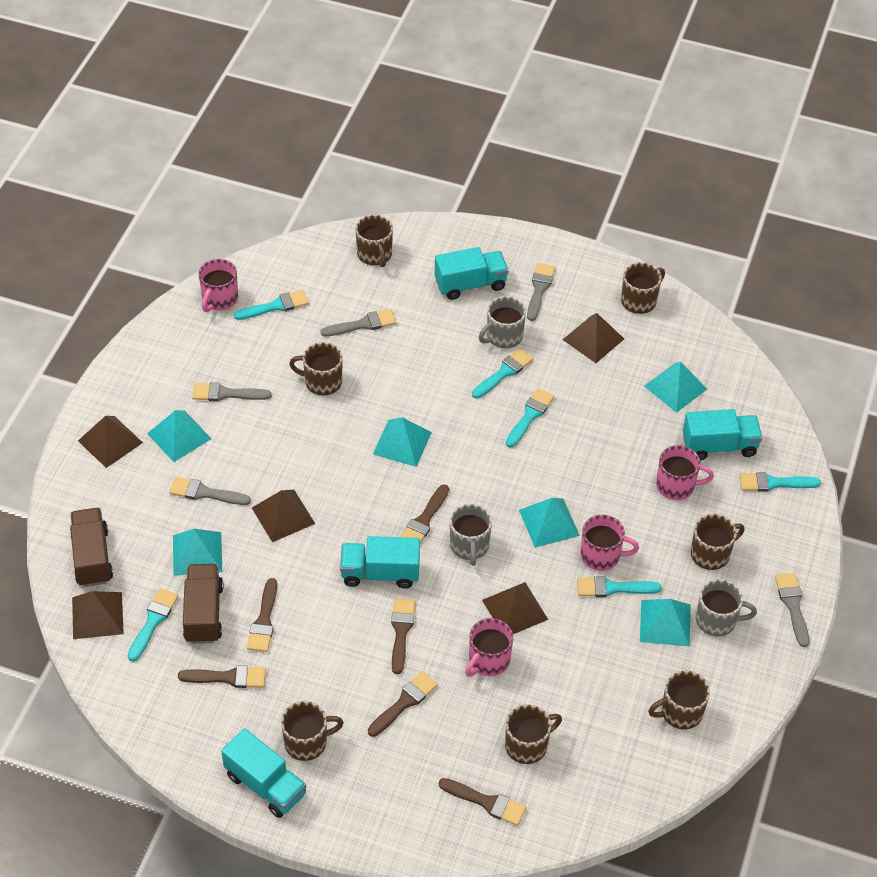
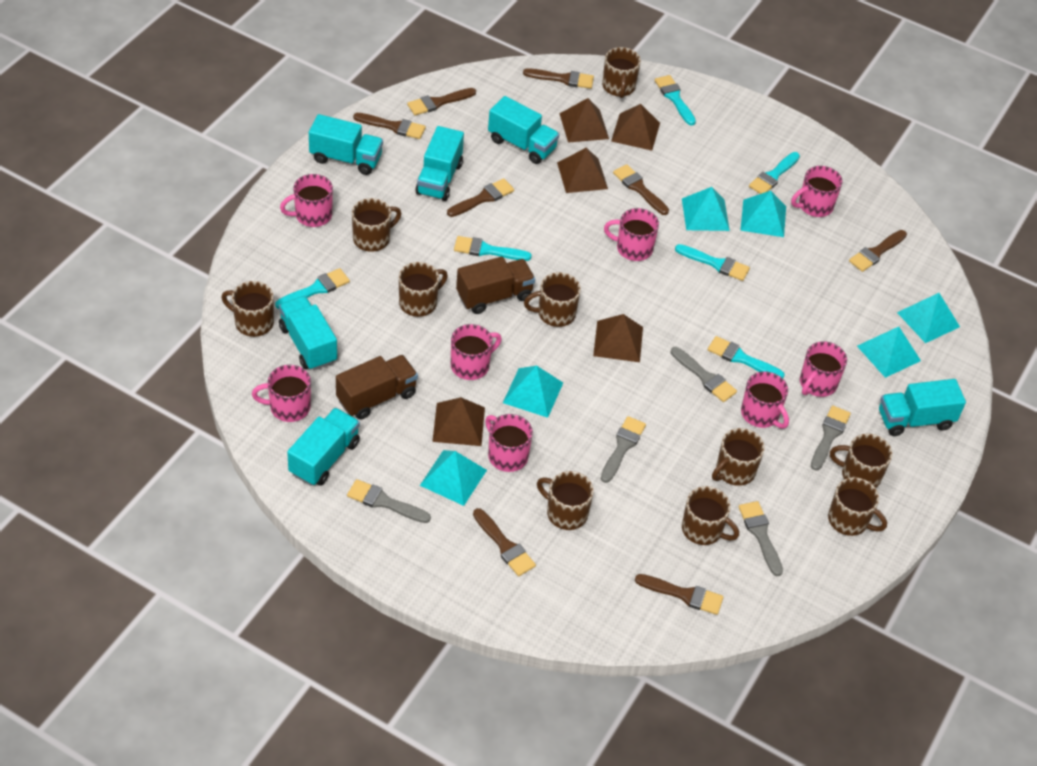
brown brush: 6 -> 8
brown mug: 7 -> 10
grey mug: 3 -> 0
pink mug: 4 -> 8
turquoise truck: 4 -> 6

